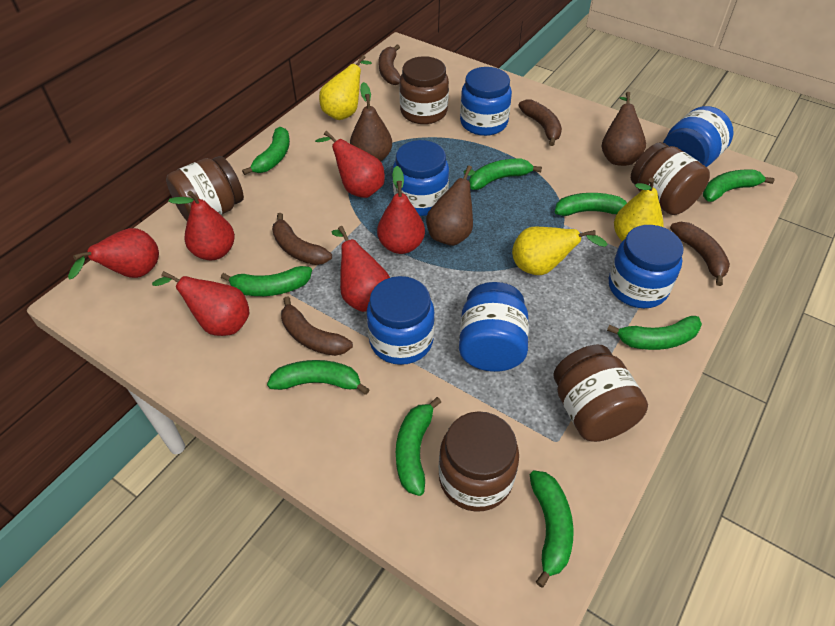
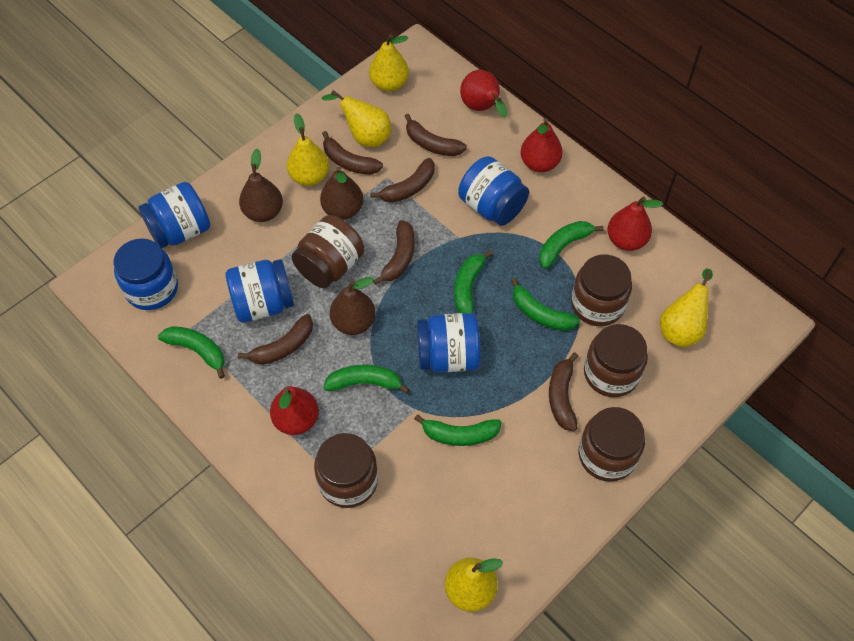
blue jar: 6 -> 5
brown banana: 5 -> 6
green banana: 9 -> 6
red pear: 6 -> 4
yellow pear: 3 -> 5

